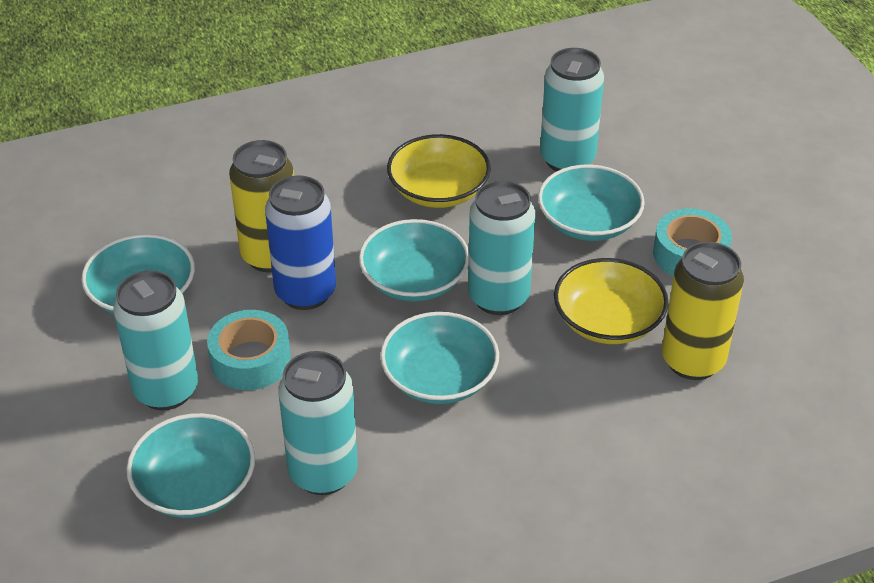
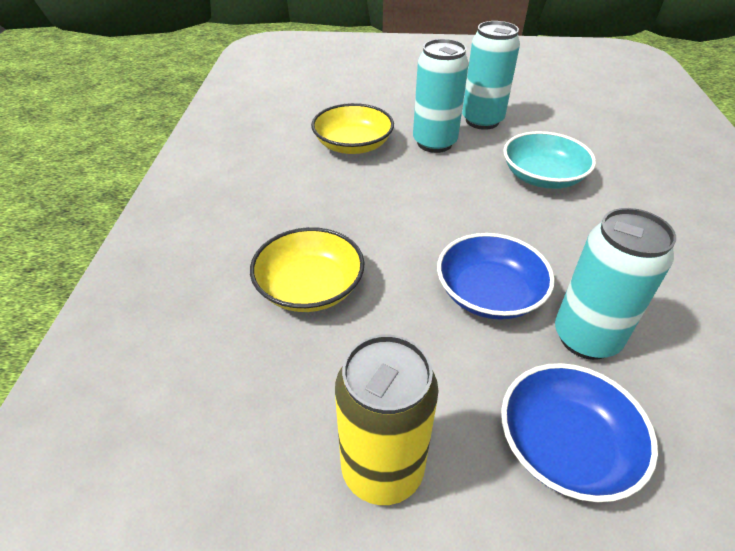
blue bowl: 0 -> 2
blue can: 1 -> 0
turquoise bowl: 5 -> 1
turquoise can: 4 -> 3
turquoise tape: 2 -> 0
yellow can: 2 -> 1

